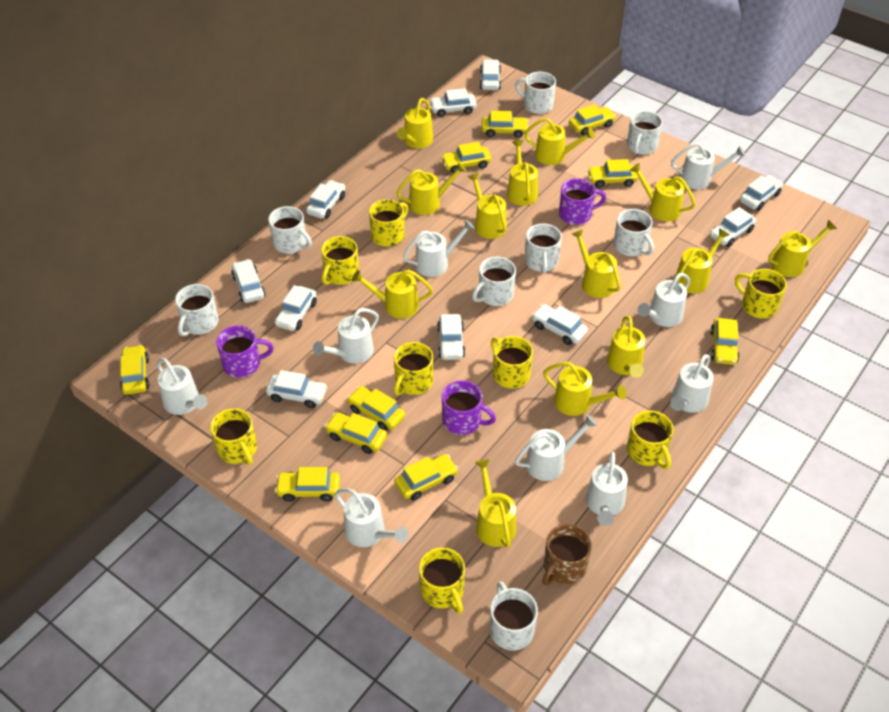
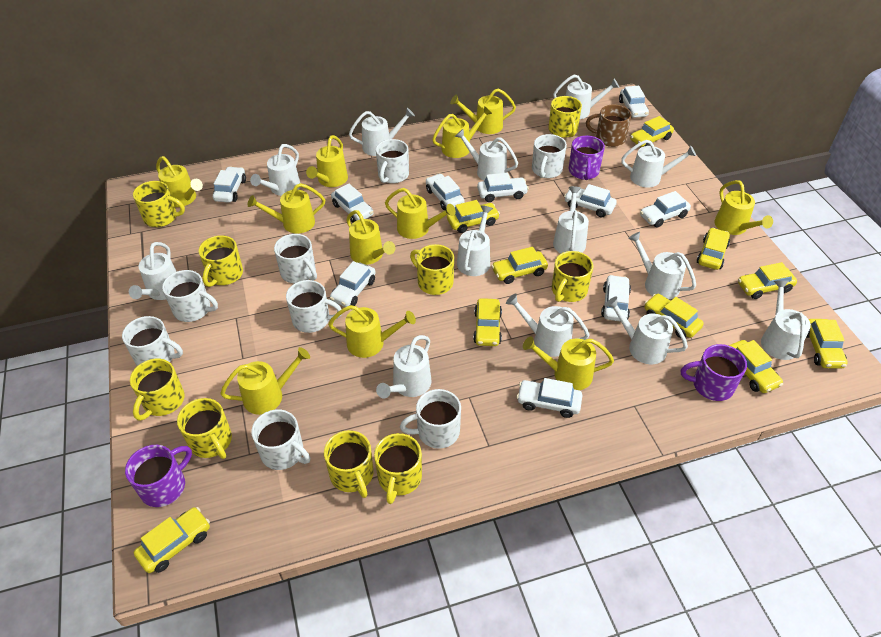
white watering can: 9 -> 13
yellow mug: 8 -> 9
yellow watering can: 13 -> 11

